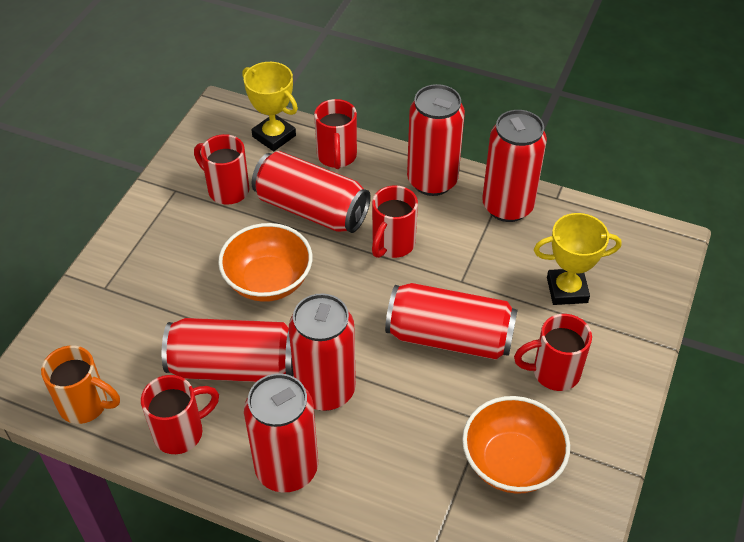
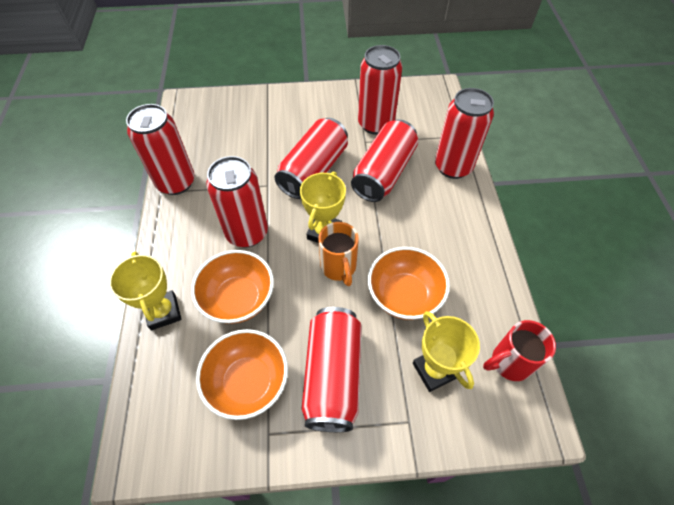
orange bowl: 2 -> 3
red mug: 5 -> 1
yellow trophy: 2 -> 3

